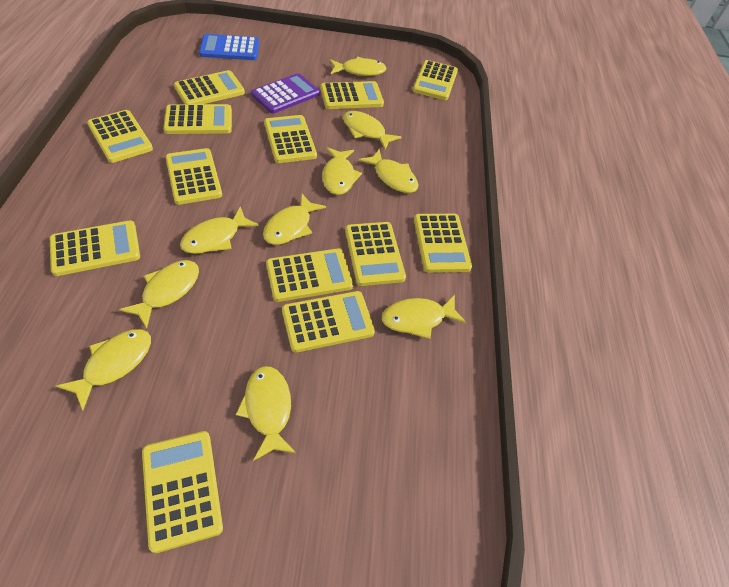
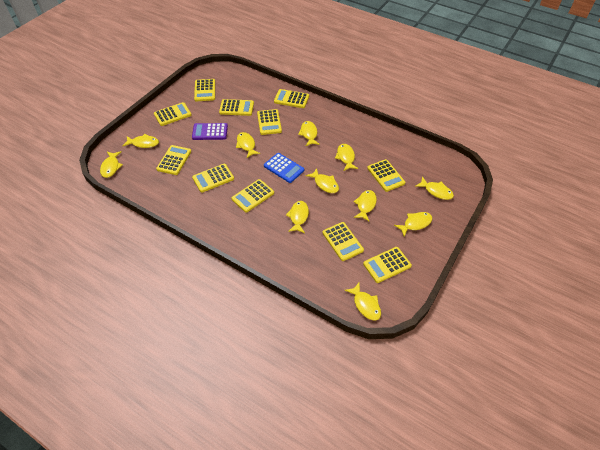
yellow calculator: 13 -> 11
yellow fish: 10 -> 11

